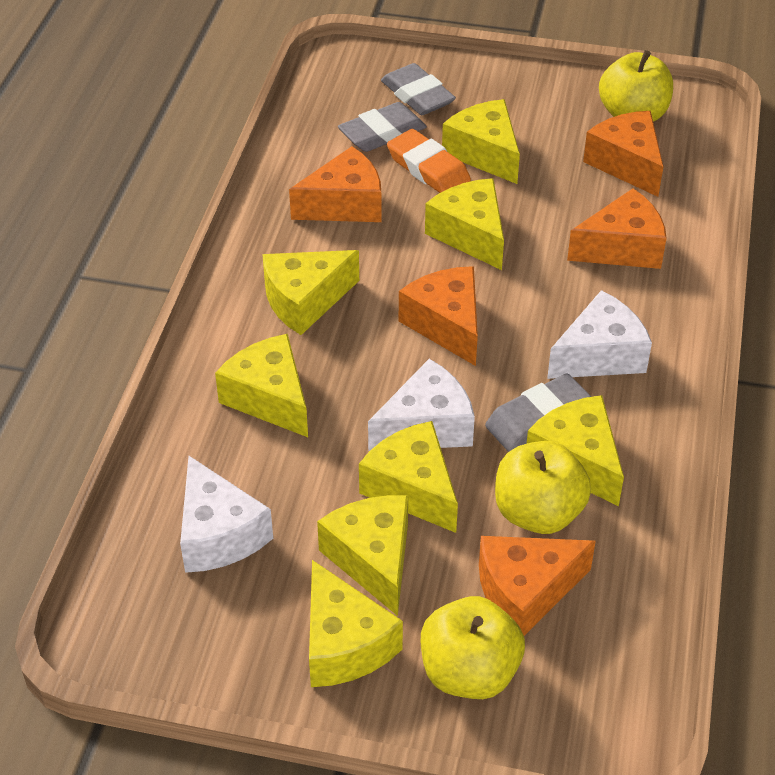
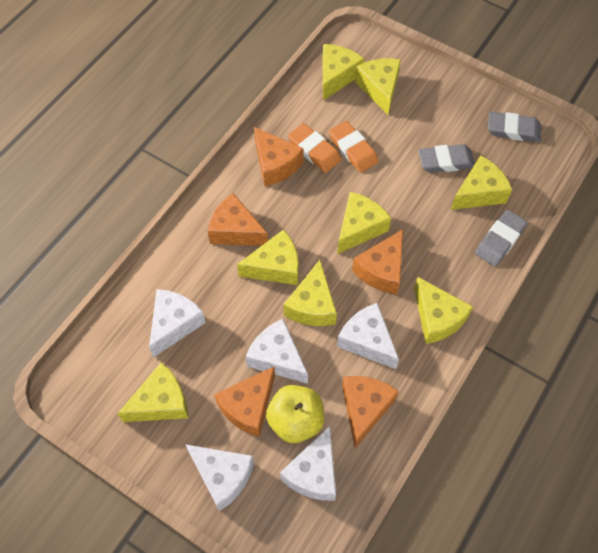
orange eraser: 1 -> 2
white cheese: 3 -> 5
yellow apple: 3 -> 1

